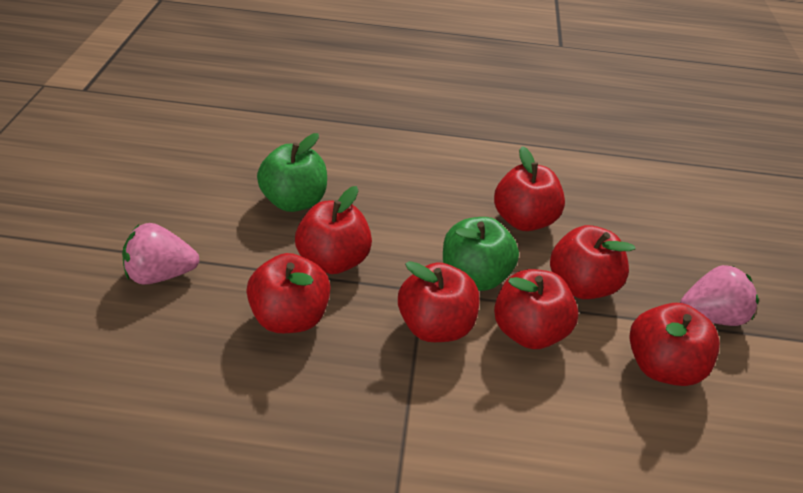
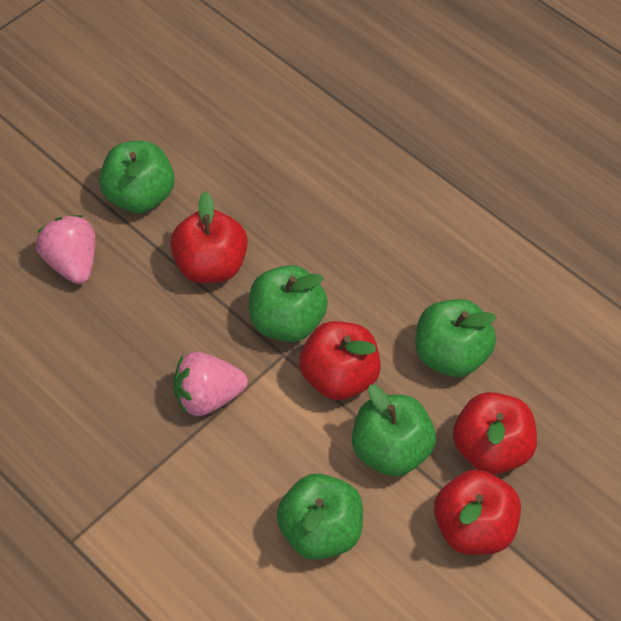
green apple: 2 -> 5
red apple: 7 -> 4

